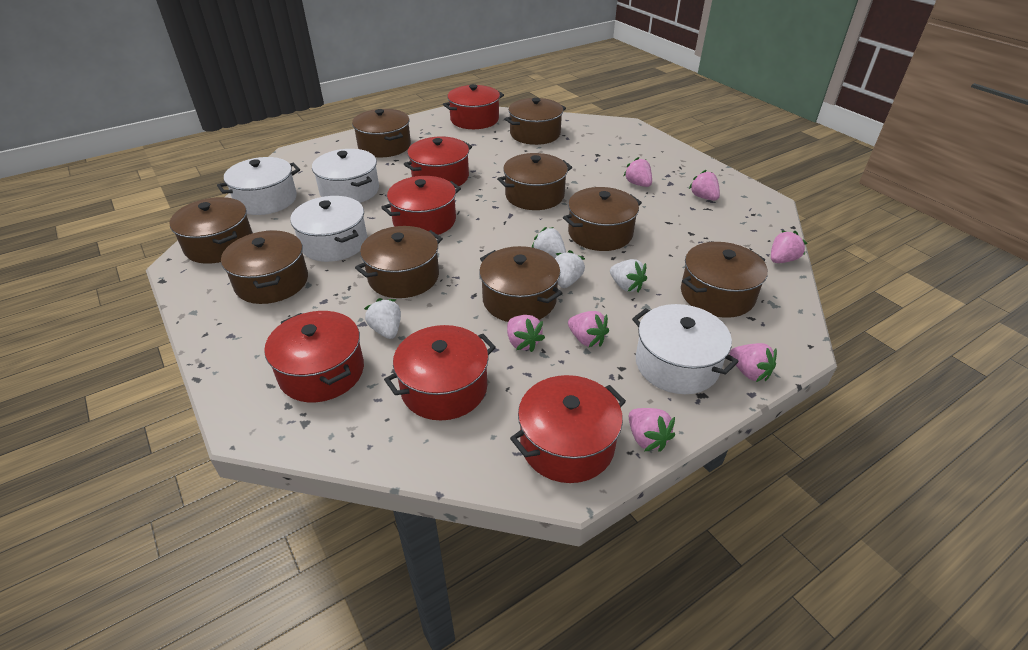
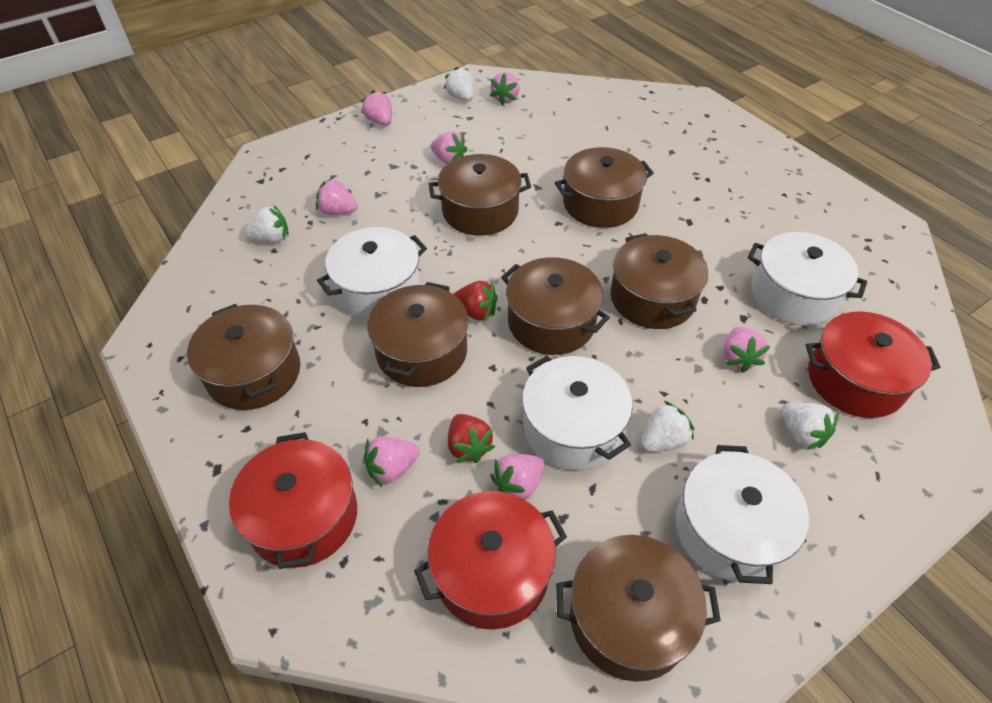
brown pot: 9 -> 7
red pot: 6 -> 3
red strawberry: 0 -> 2

